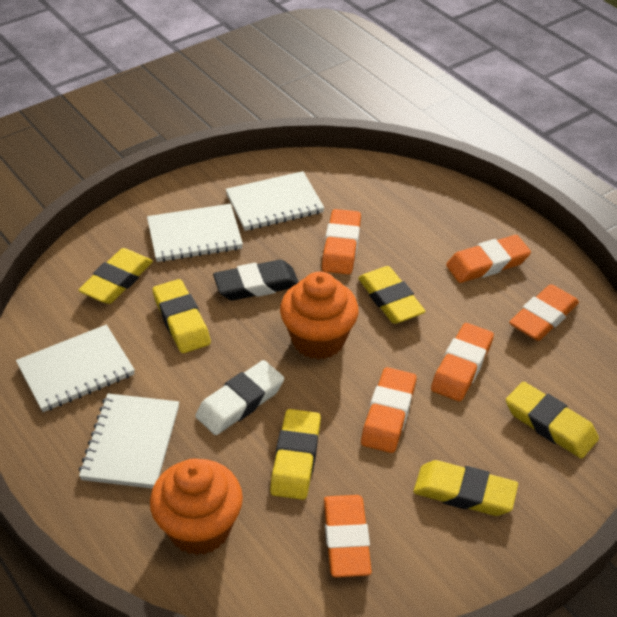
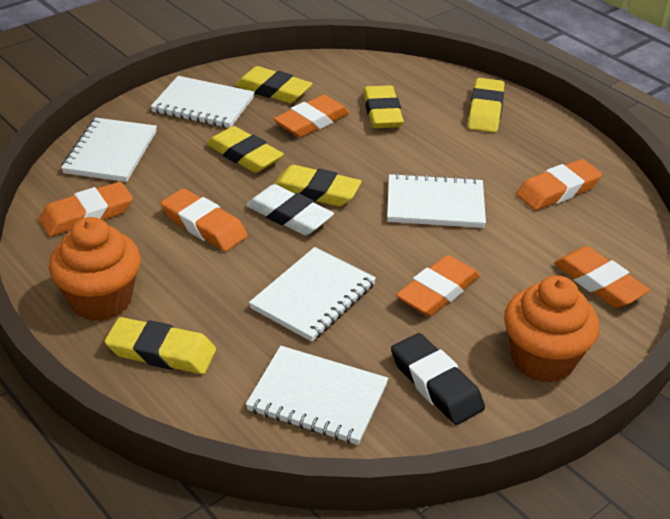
white notebook: 4 -> 5

